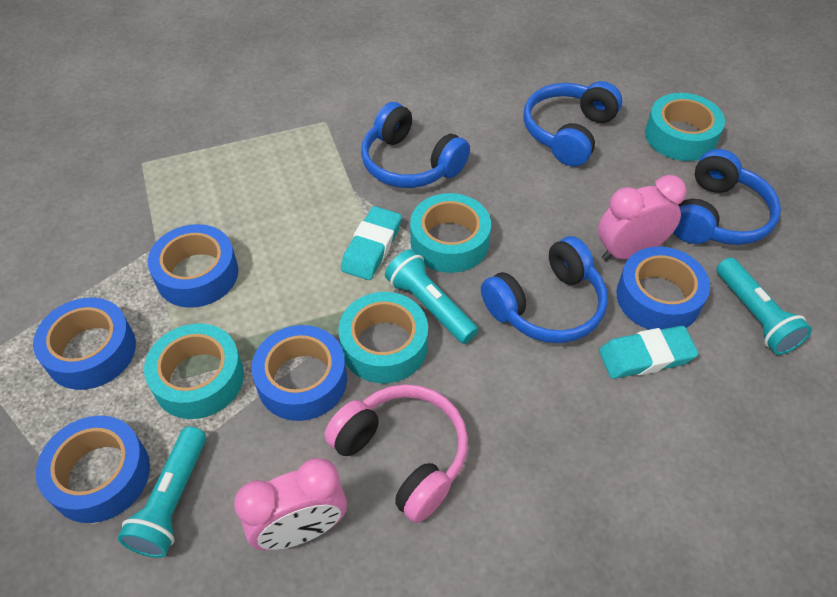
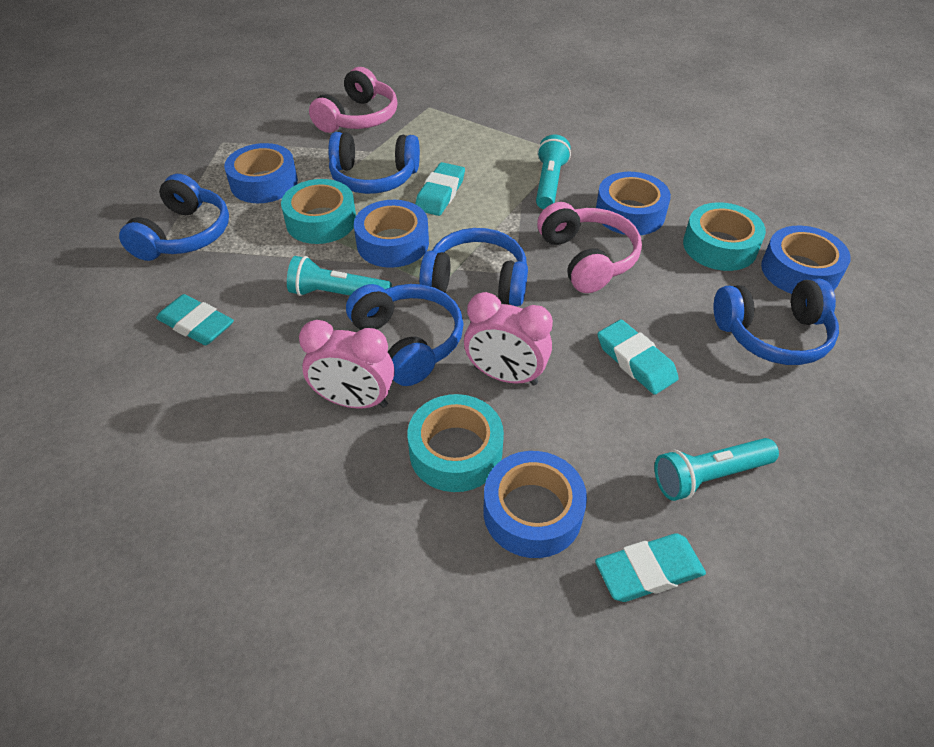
blue headphones: 4 -> 5
pink headphones: 1 -> 2
turquoise eraser: 2 -> 4
turquoise tape: 4 -> 3

